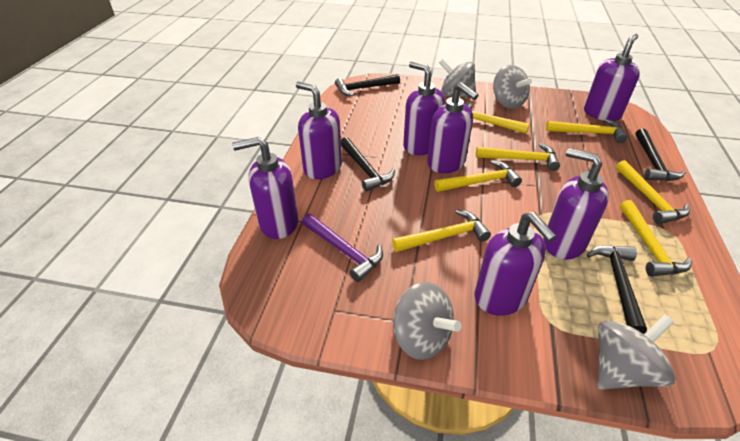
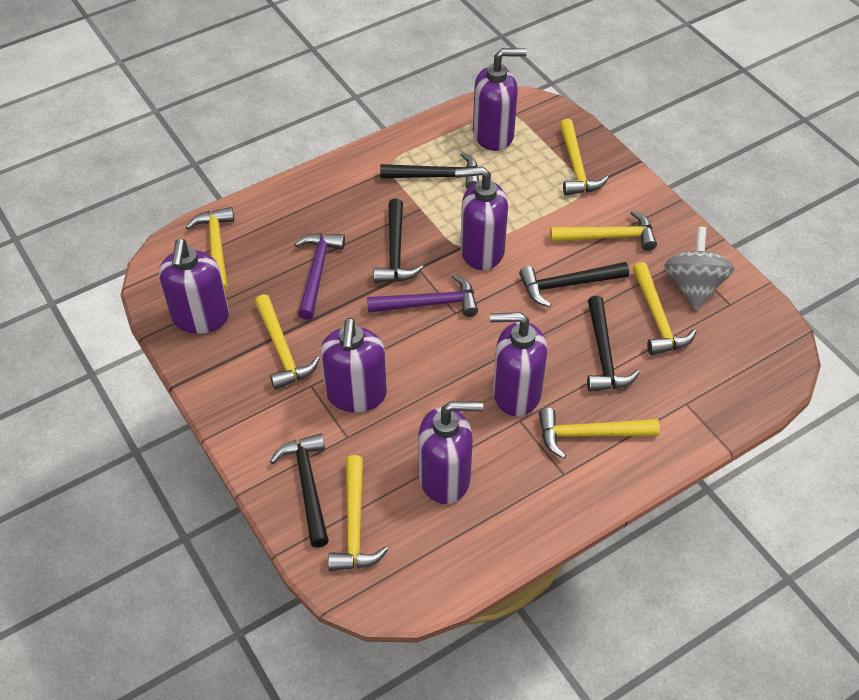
black hammer: 4 -> 5
grey spinning top: 4 -> 1
purple hammer: 1 -> 2
purple soap dispenser: 7 -> 6

